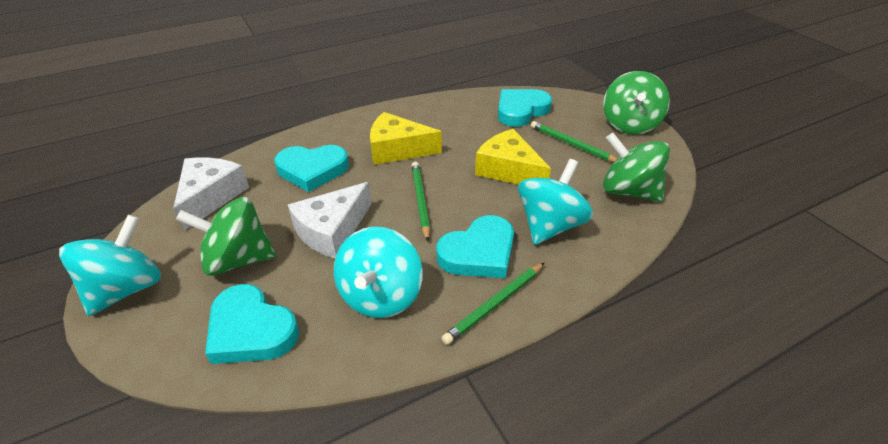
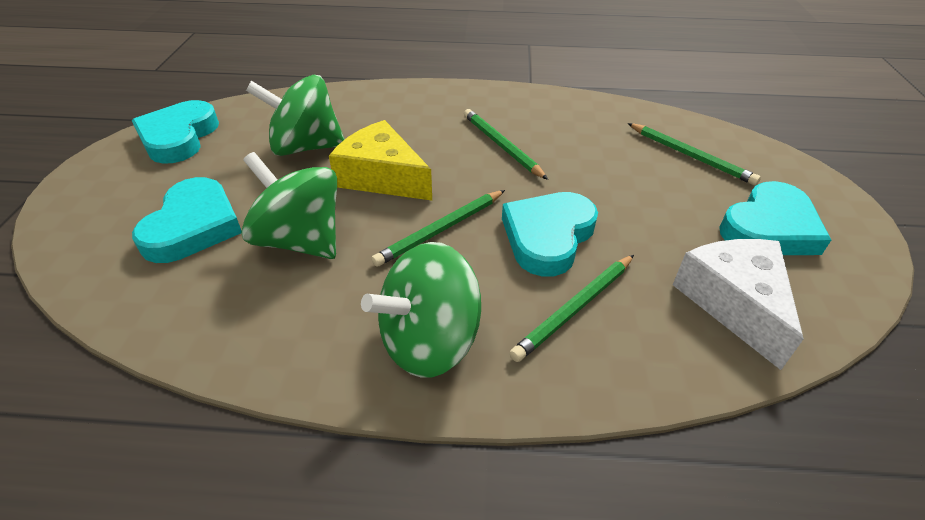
green pencil: 3 -> 4
turquoise spinning top: 3 -> 0
white cheese: 2 -> 1
yellow cheese: 2 -> 1

